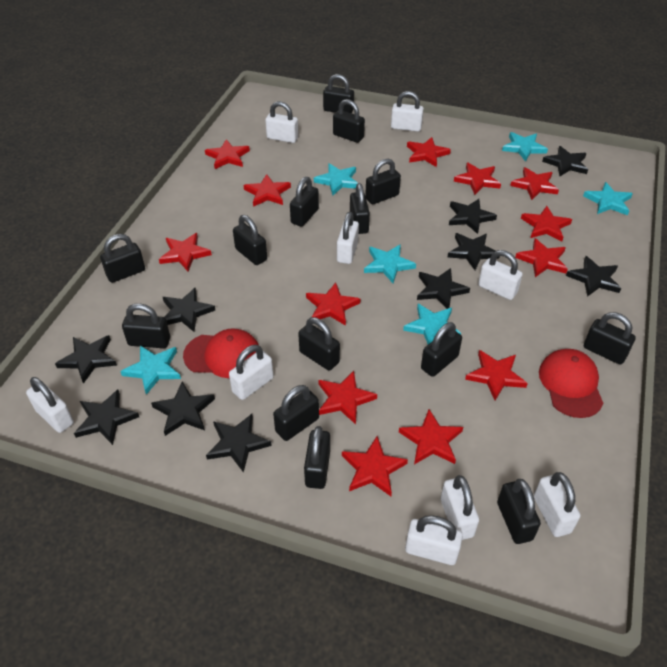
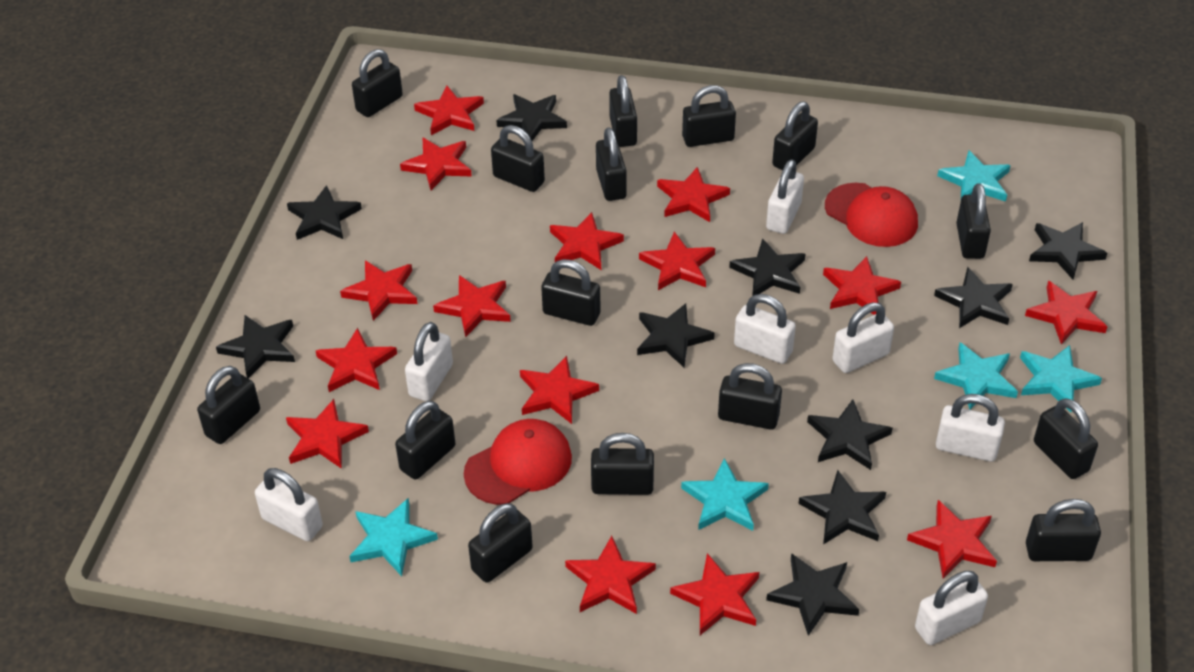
black padlock: 14 -> 15
red star: 13 -> 15
turquoise star: 6 -> 5
white padlock: 9 -> 7

